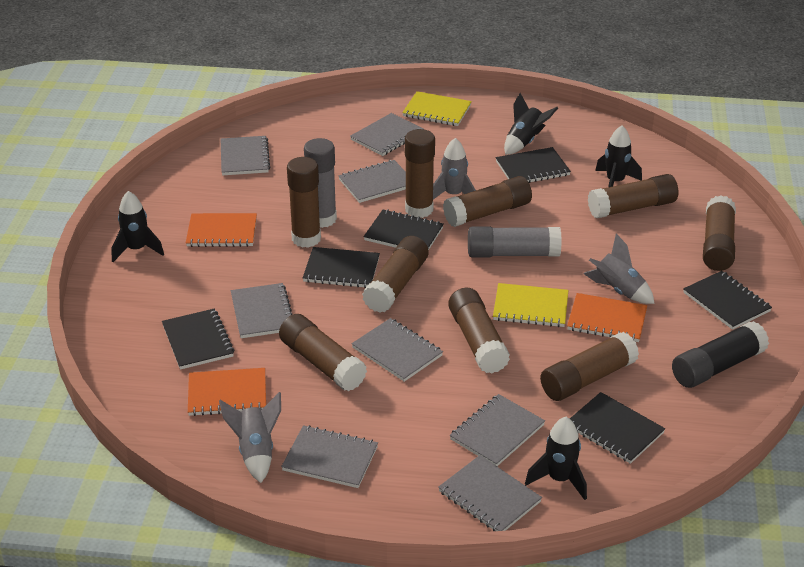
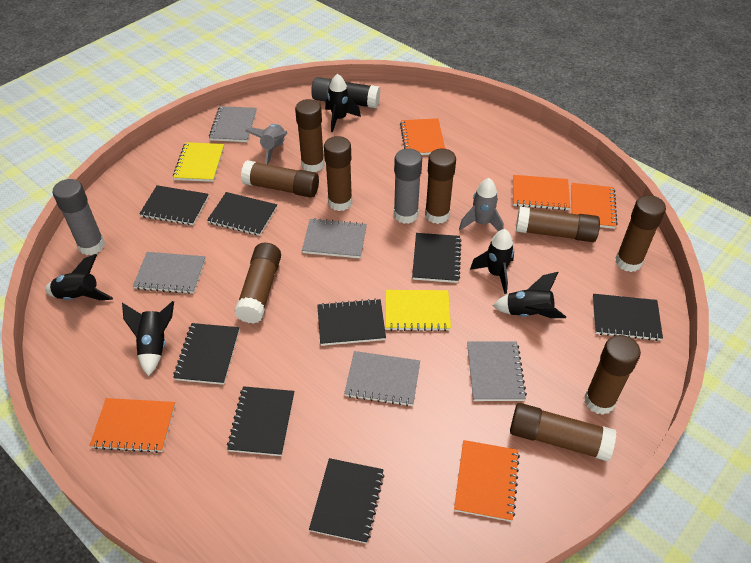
black notebook: 6 -> 8
black rocket: 4 -> 5
grey notebook: 8 -> 5
grey rocket: 3 -> 2
orange notebook: 3 -> 5

